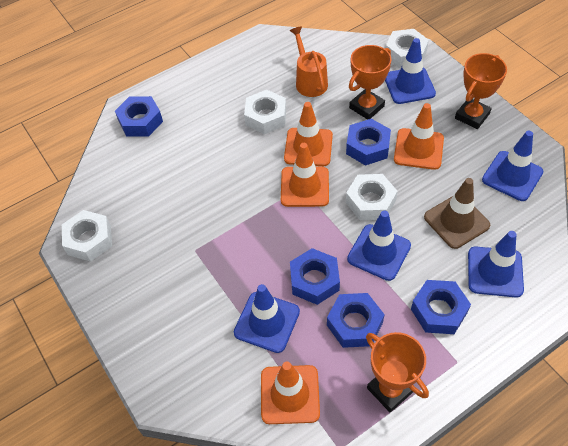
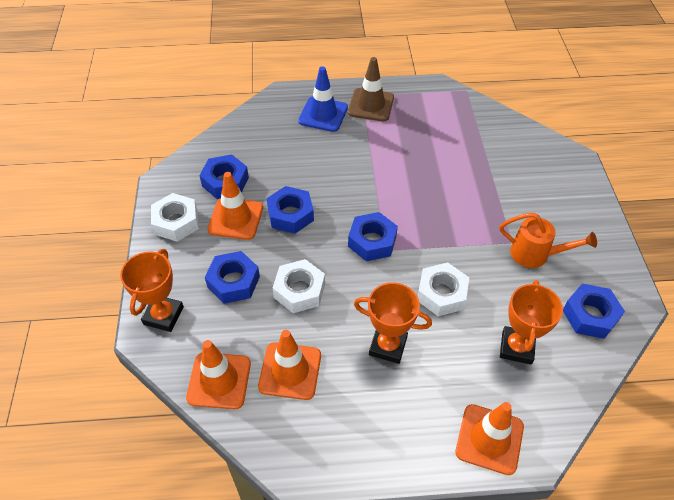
blue traffic cone: 5 -> 1
white nut: 4 -> 3

